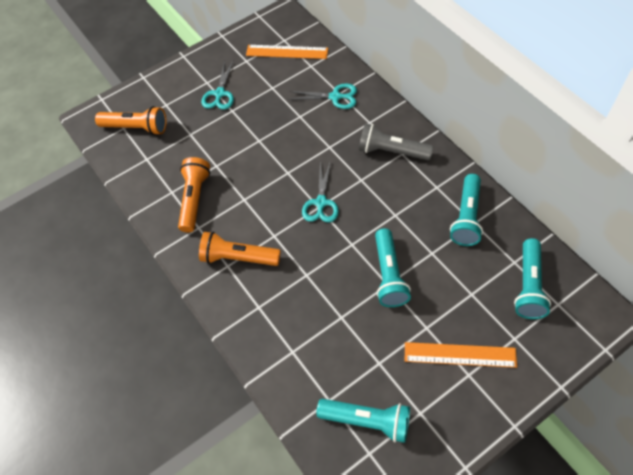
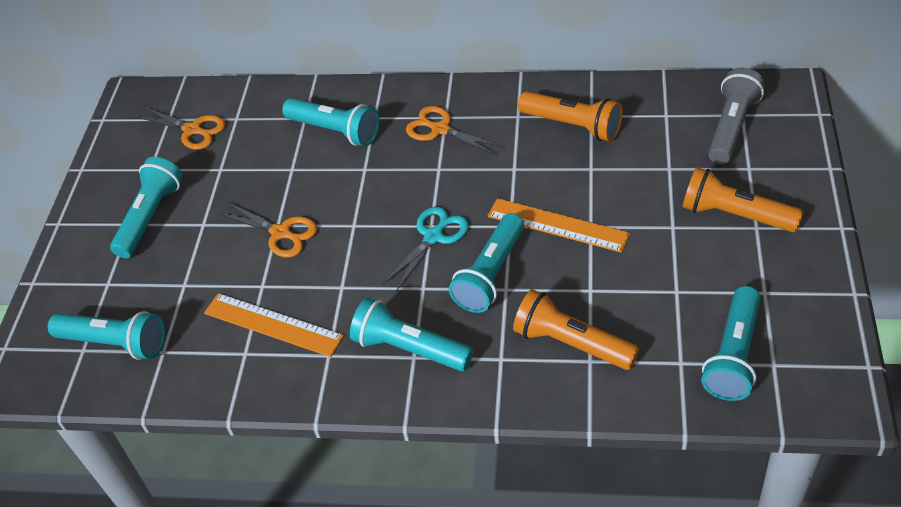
orange scissors: 0 -> 3
turquoise flashlight: 4 -> 6
turquoise scissors: 3 -> 1

